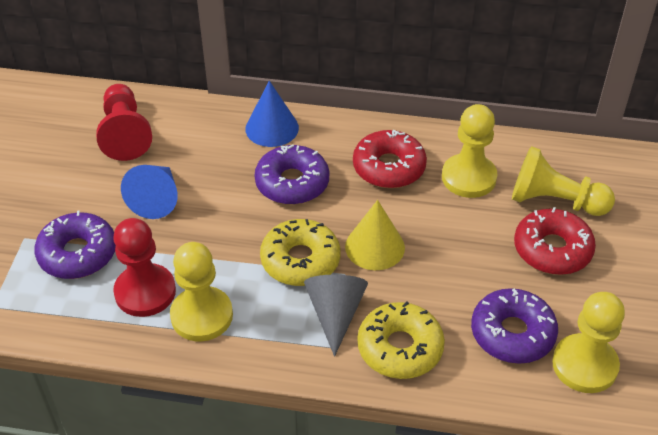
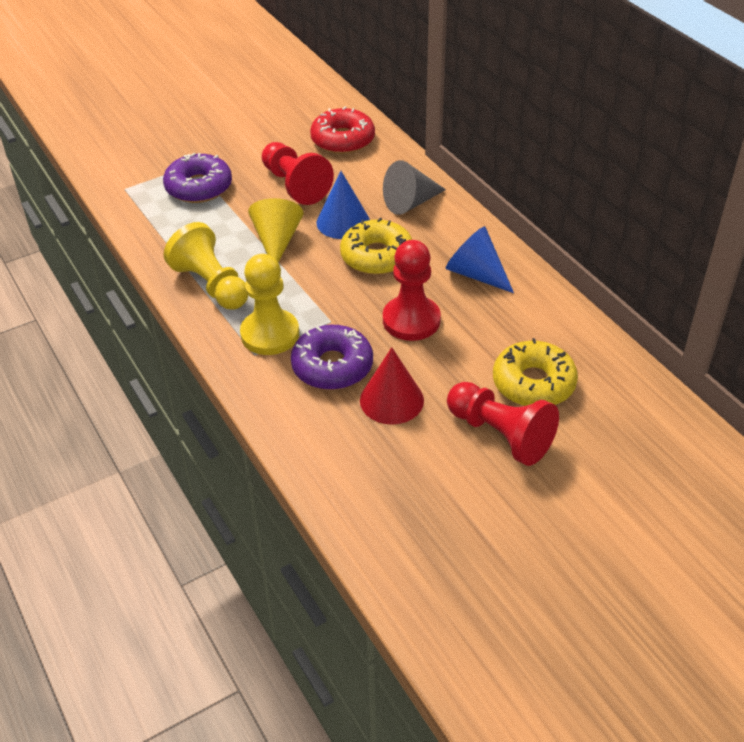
purple donut: 3 -> 2
red cone: 0 -> 1
red donut: 2 -> 1
red pawn: 2 -> 3
yellow pawn: 4 -> 2

